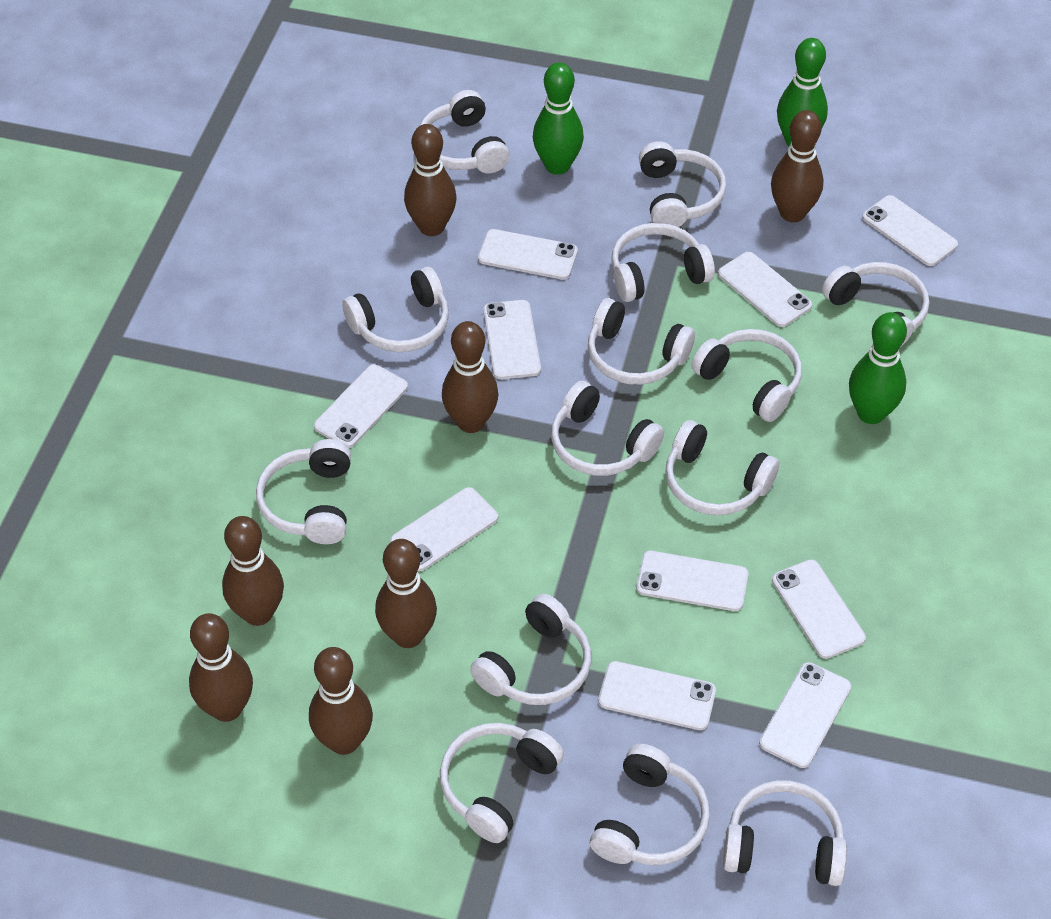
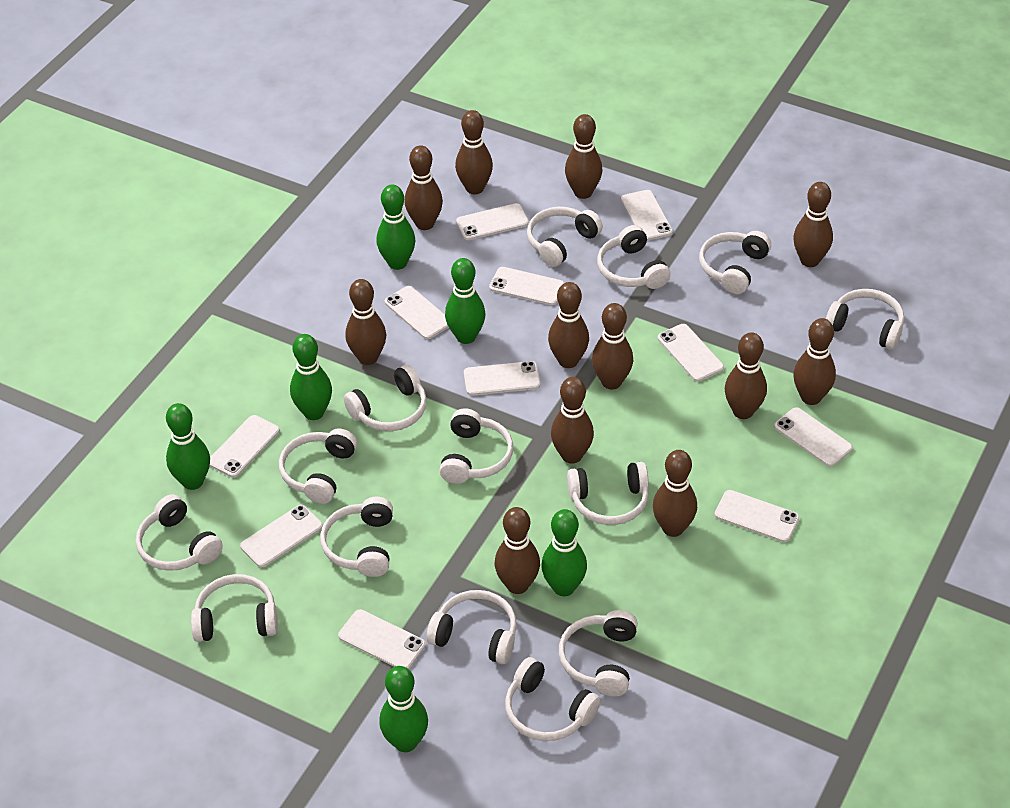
brown bowling pin: 7 -> 12
green bowling pin: 3 -> 6
white phone: 10 -> 11

